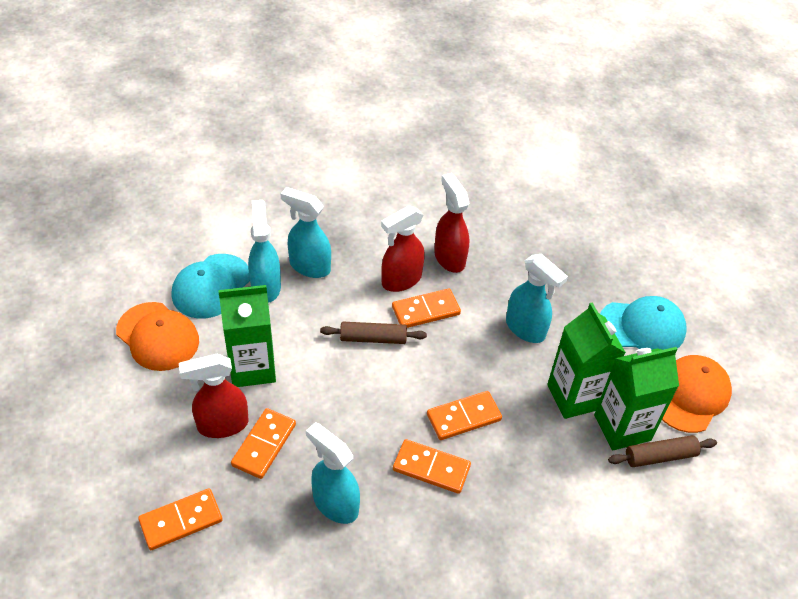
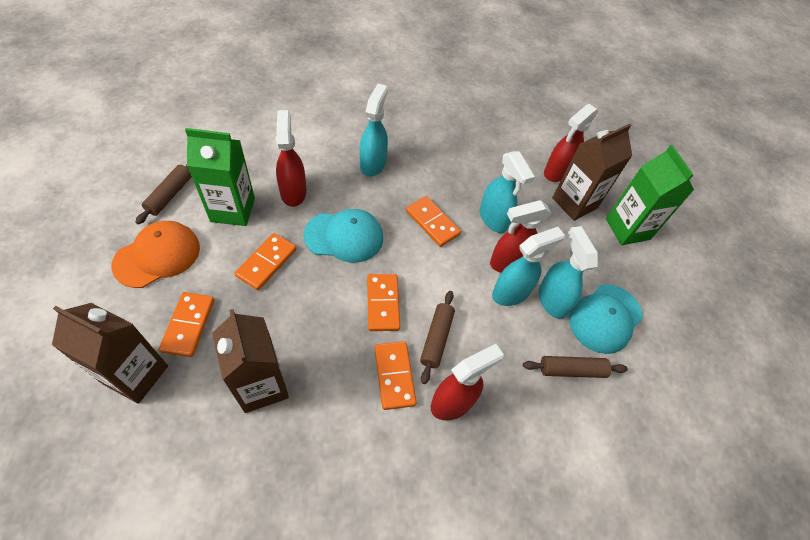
brown carton: 0 -> 3
brown rolling pin: 2 -> 3
green carton: 3 -> 2
orange cap: 2 -> 1
red spray bottle: 3 -> 4

